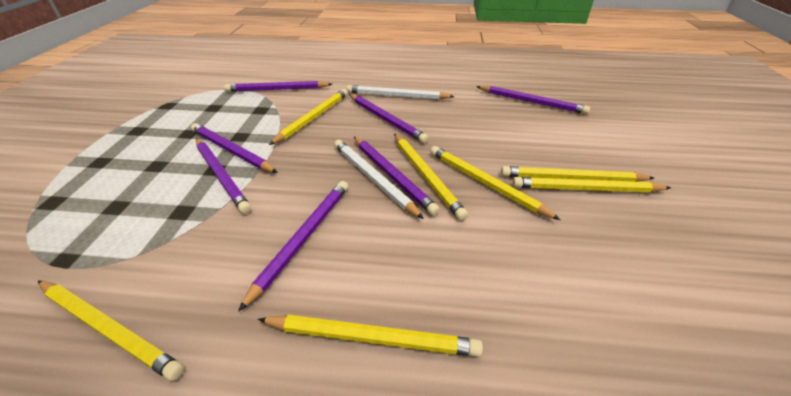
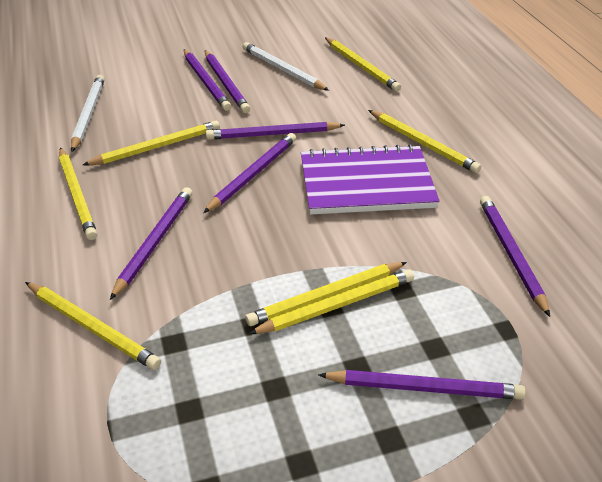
purple notebook: 0 -> 1

